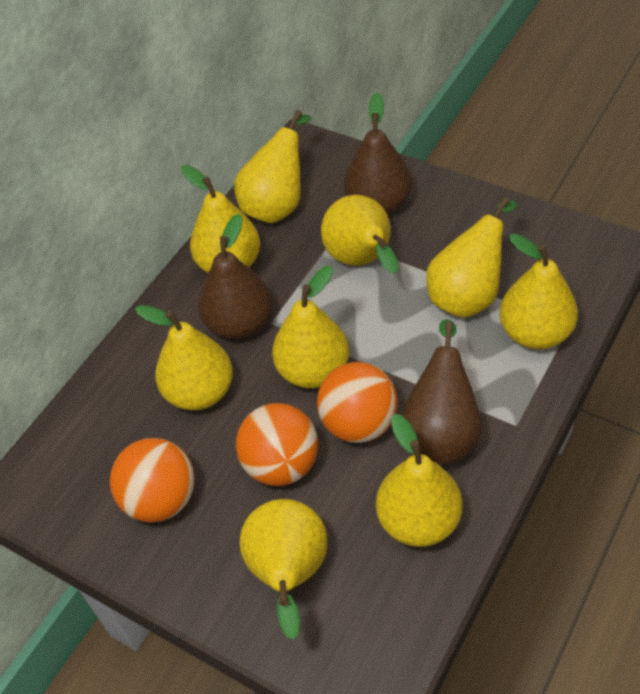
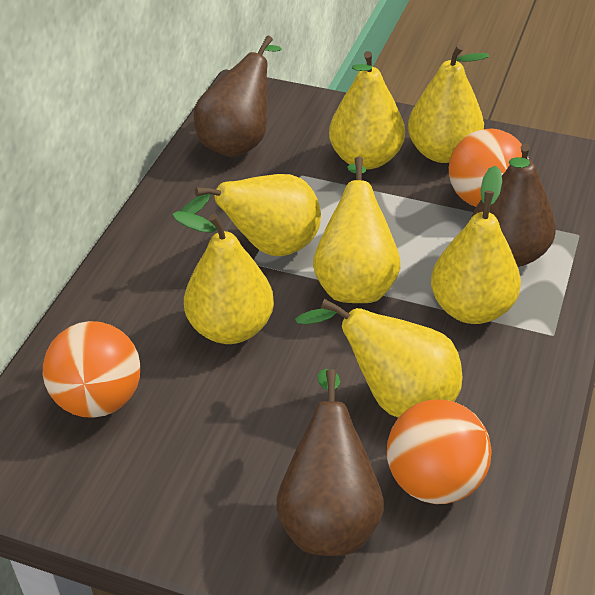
yellow pear: 9 -> 7

